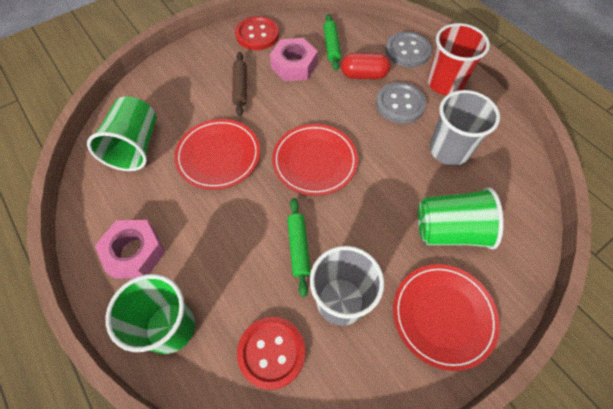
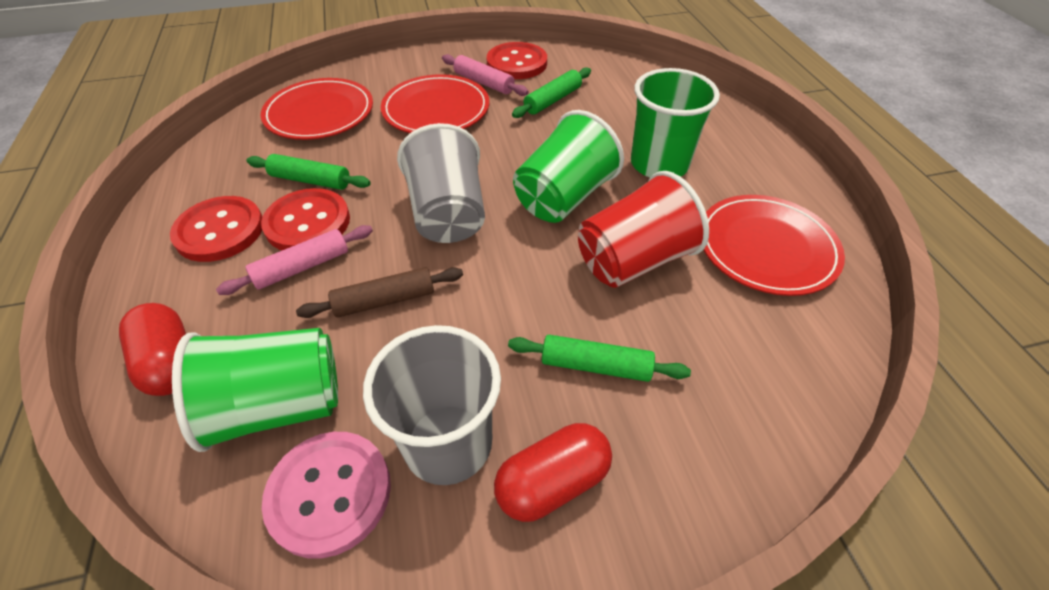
green rolling pin: 2 -> 3
grey button: 2 -> 0
pink button: 0 -> 1
pink nut: 2 -> 0
pink rolling pin: 0 -> 2
red button: 2 -> 3
red capsule: 1 -> 2

